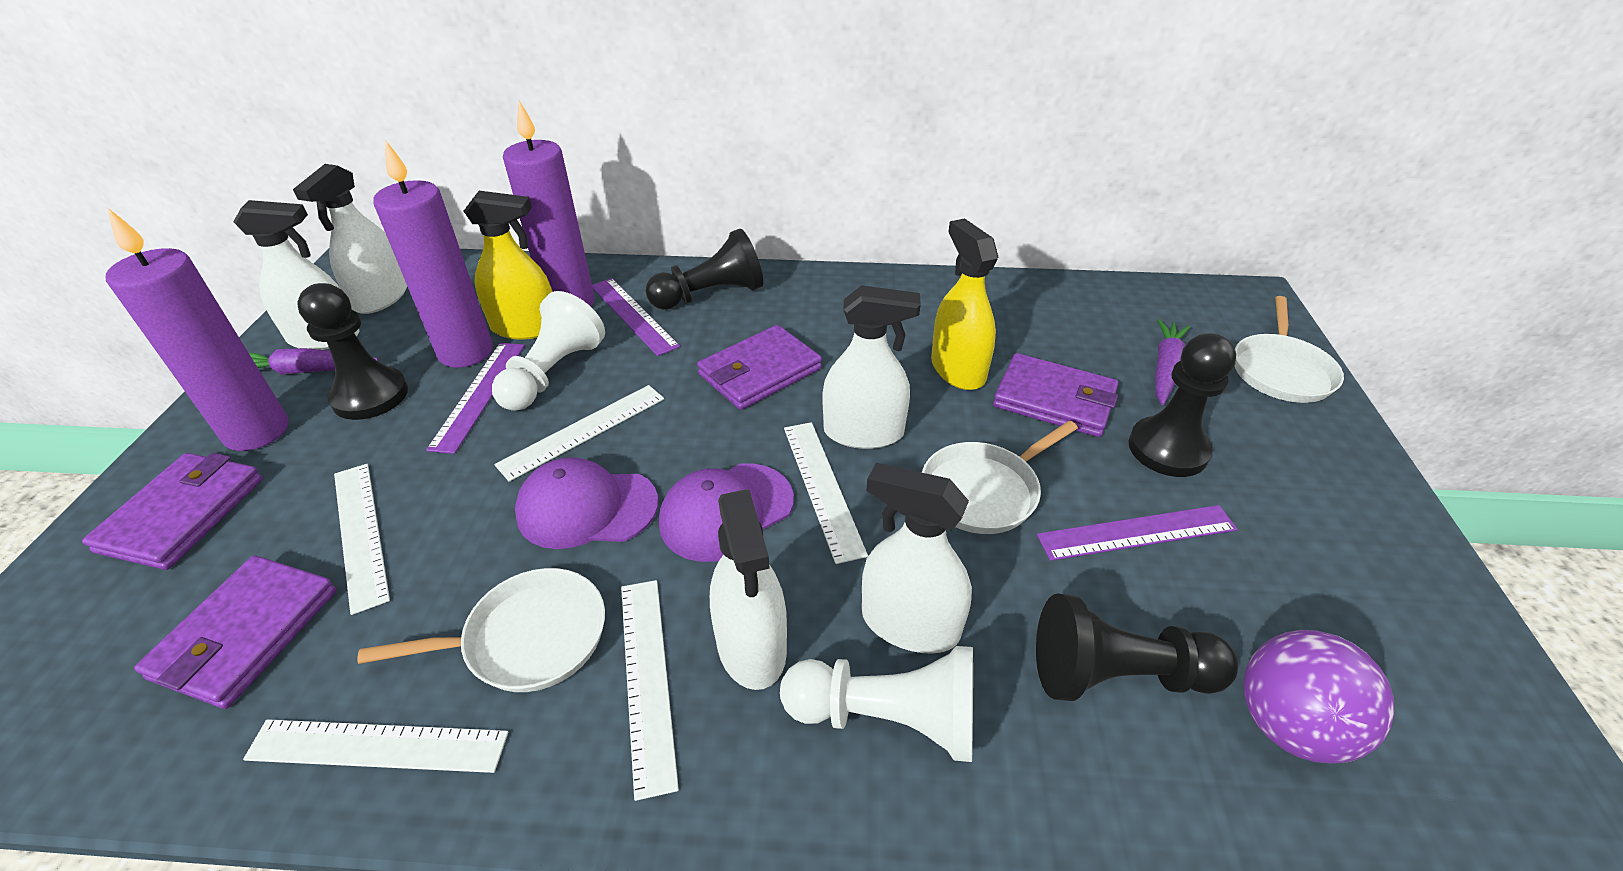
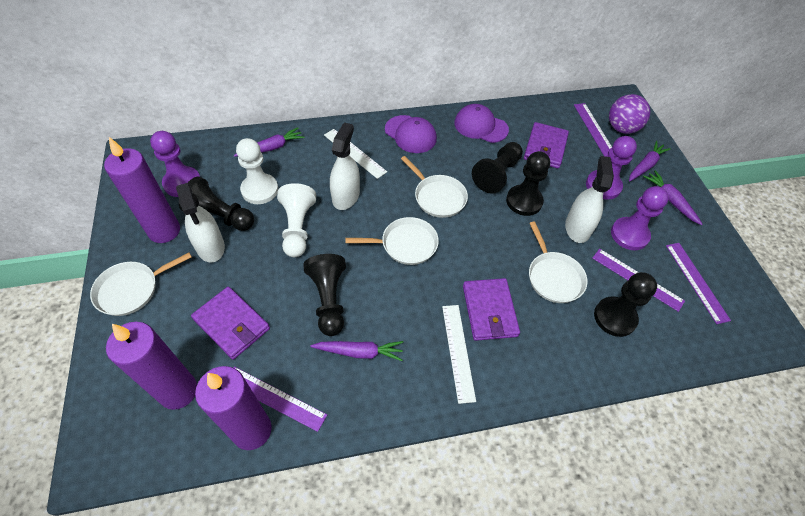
black pawn: 4 -> 5
purple carrot: 2 -> 4
purple pawn: 0 -> 3
purple ruler: 3 -> 4
purple wallet: 4 -> 3
white pan: 3 -> 4
white ruler: 5 -> 2
white spray bottle: 5 -> 3
yellow spray bottle: 2 -> 0

